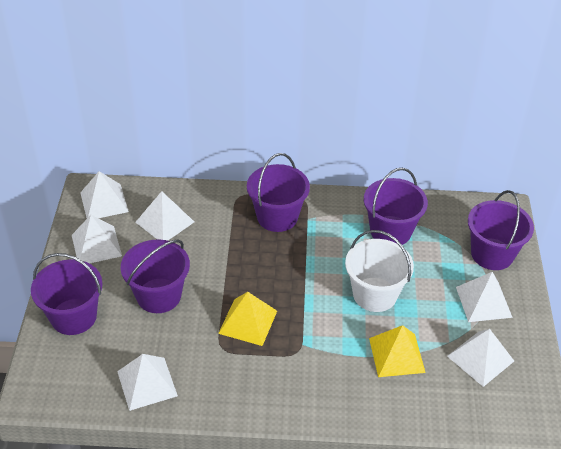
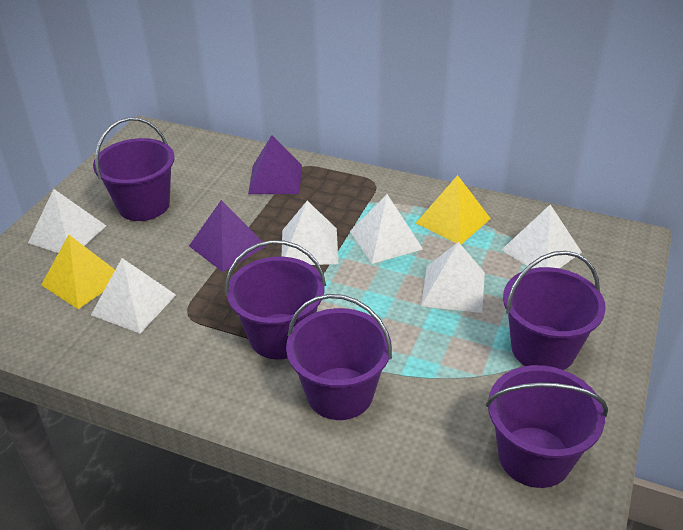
purple pyramid: 0 -> 2
white bucket: 1 -> 0

